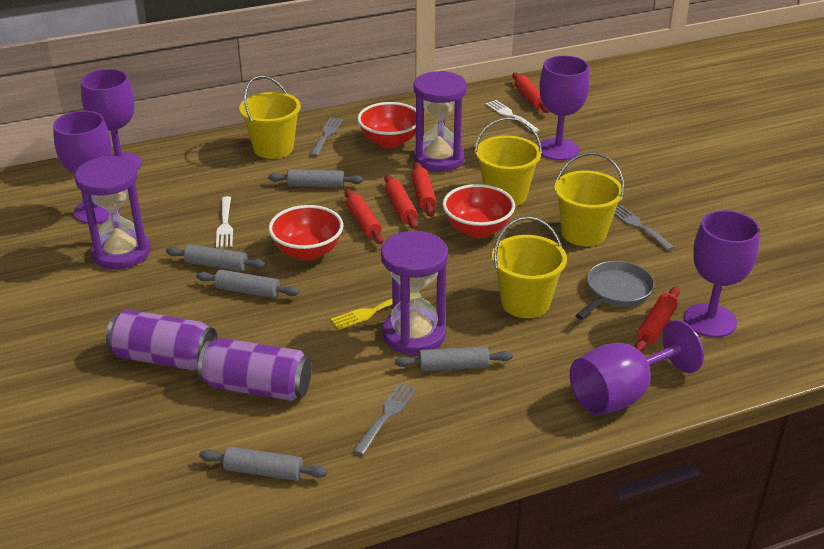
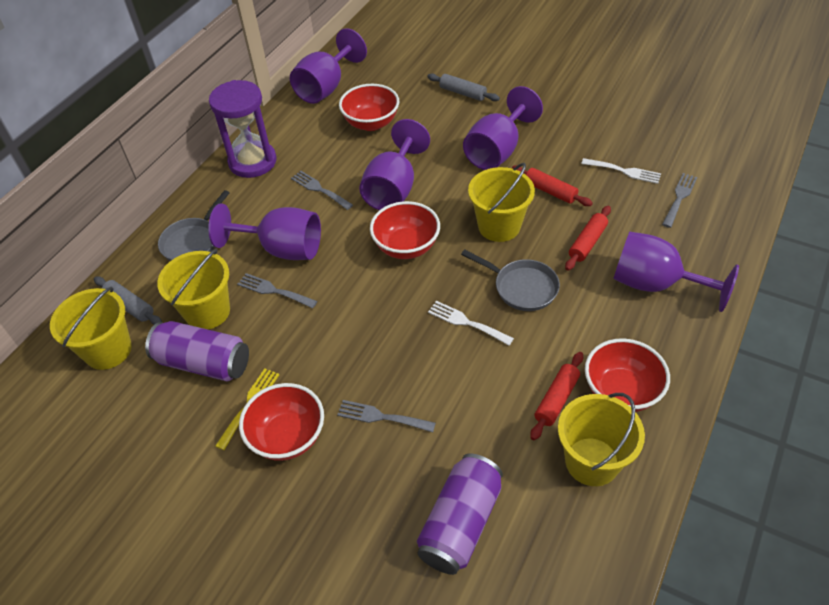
grey fork: 3 -> 4
grey pan: 1 -> 2
grey rolling pin: 5 -> 2
purple hourglass: 3 -> 1
red bowl: 3 -> 4
red rolling pin: 5 -> 3

